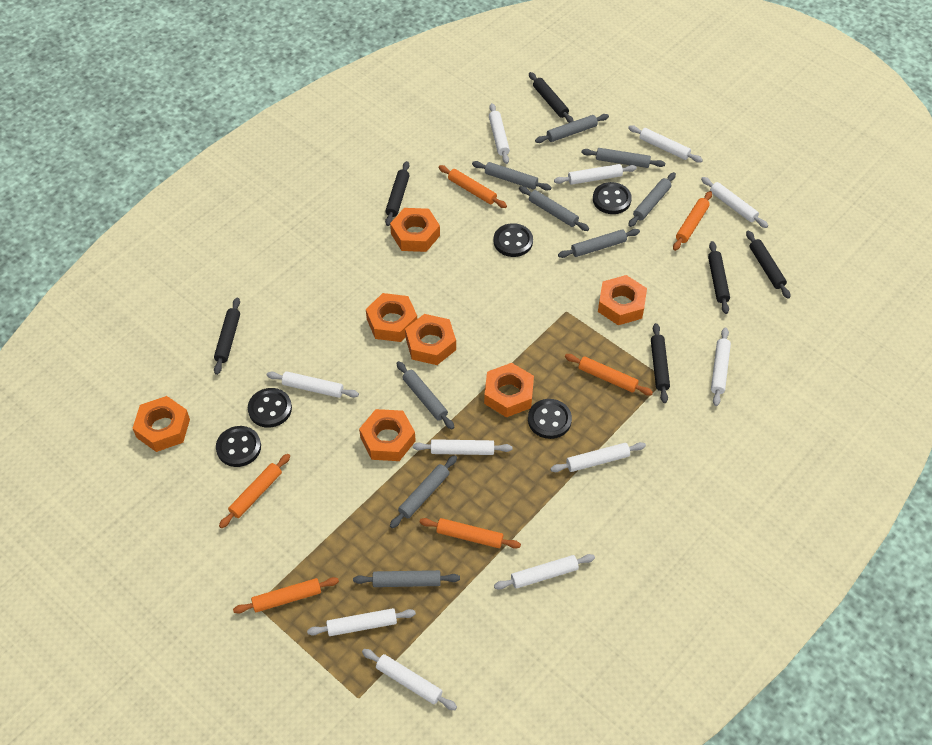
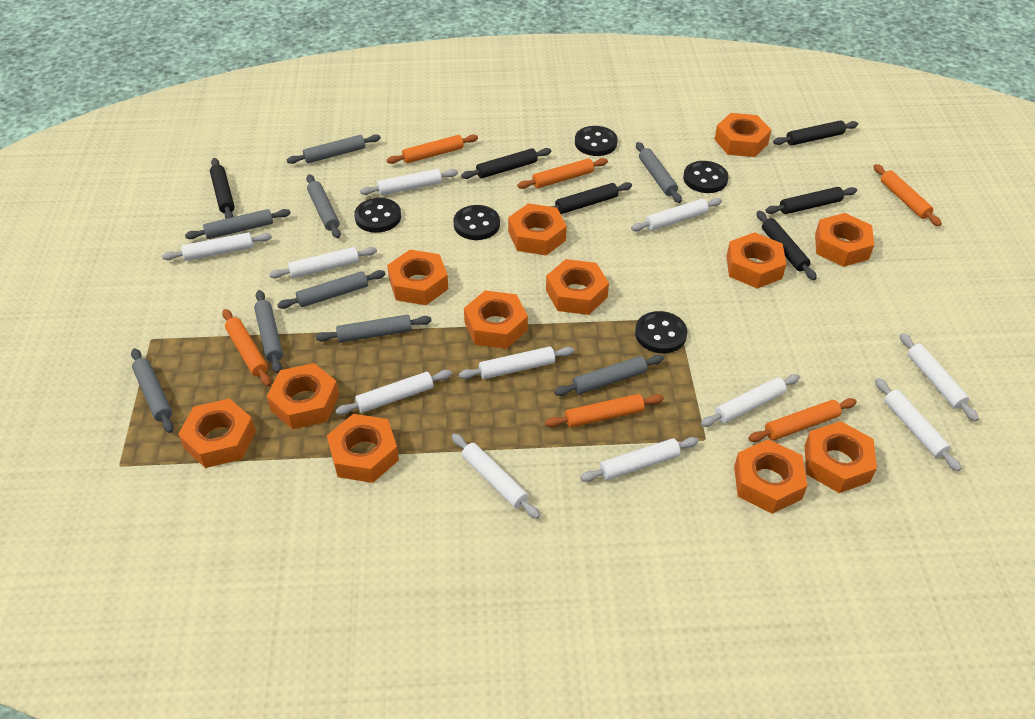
orange nut: 7 -> 12

